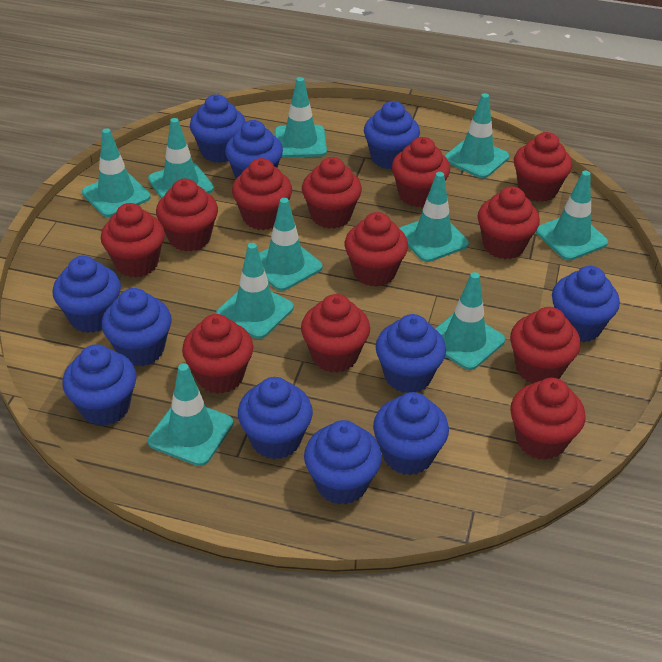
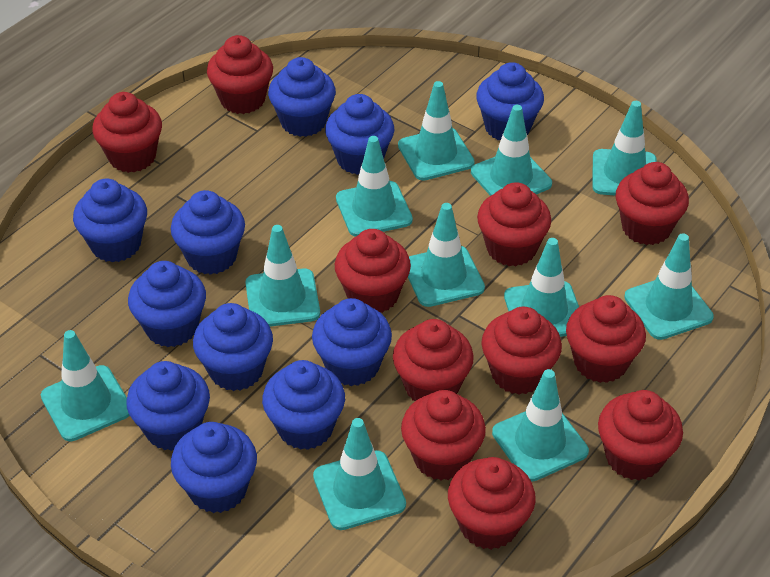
red cupcake: 12 -> 11
turquoise traffic cone: 10 -> 11

